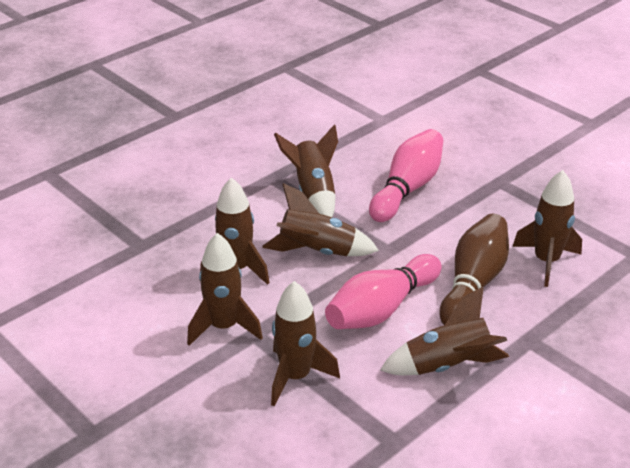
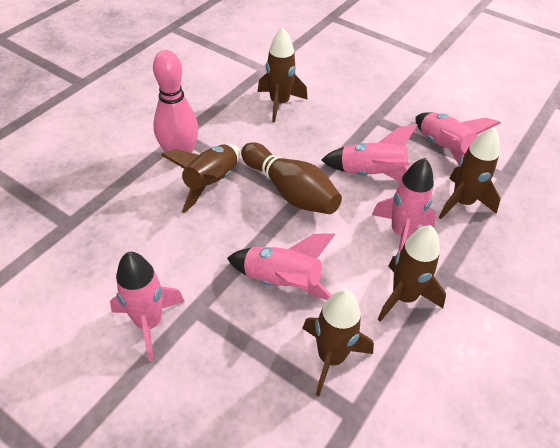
brown rocket: 7 -> 5
pink bowling pin: 2 -> 1
pink rocket: 0 -> 5

